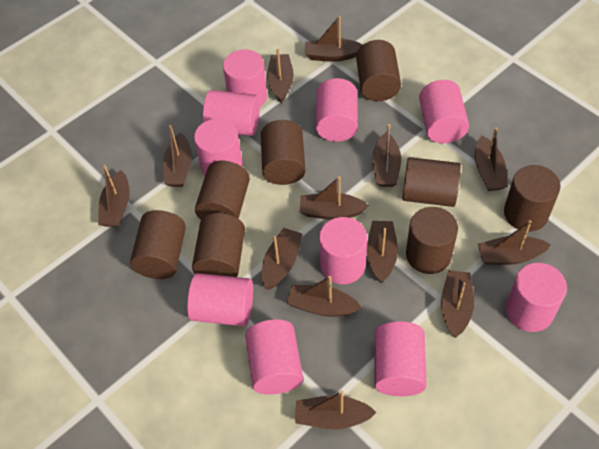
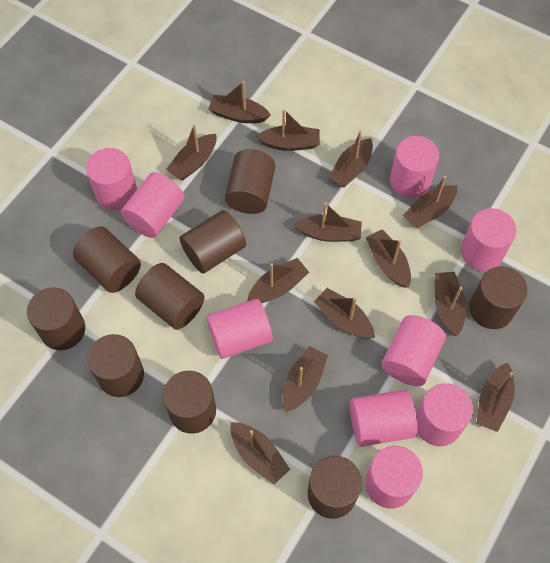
brown cylinder: 8 -> 9
pink cylinder: 10 -> 9

